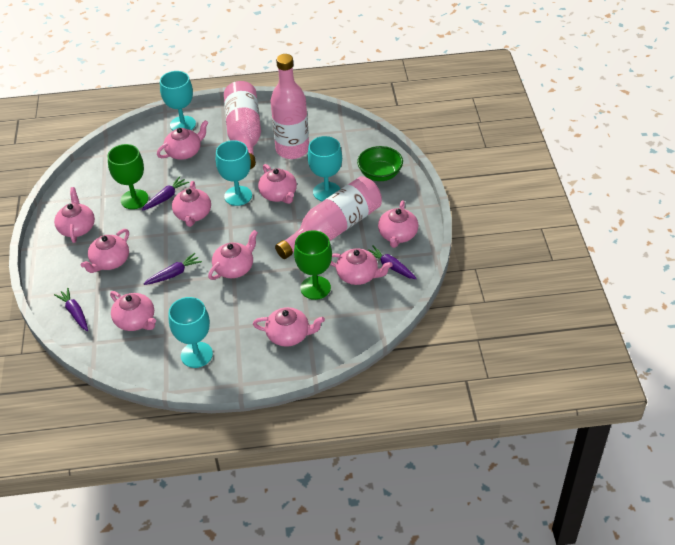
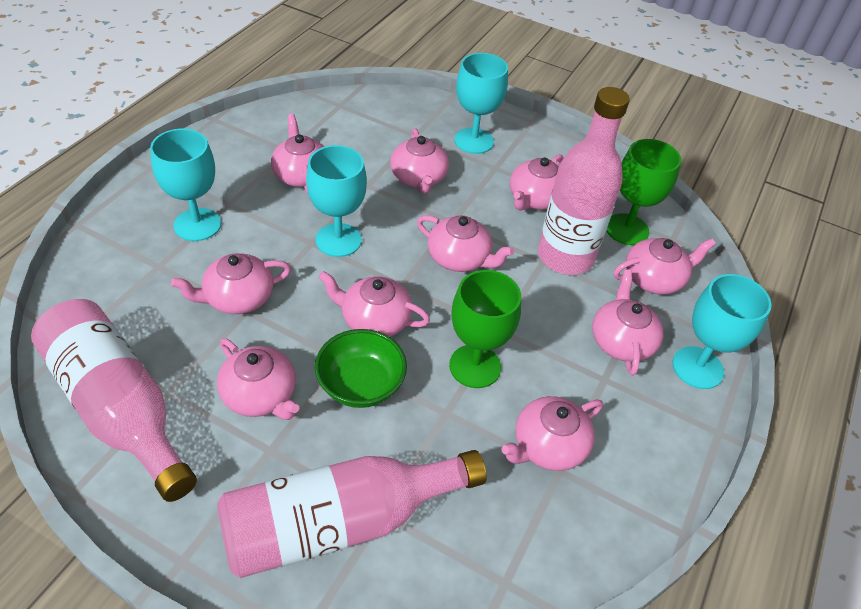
purple carrot: 4 -> 0

